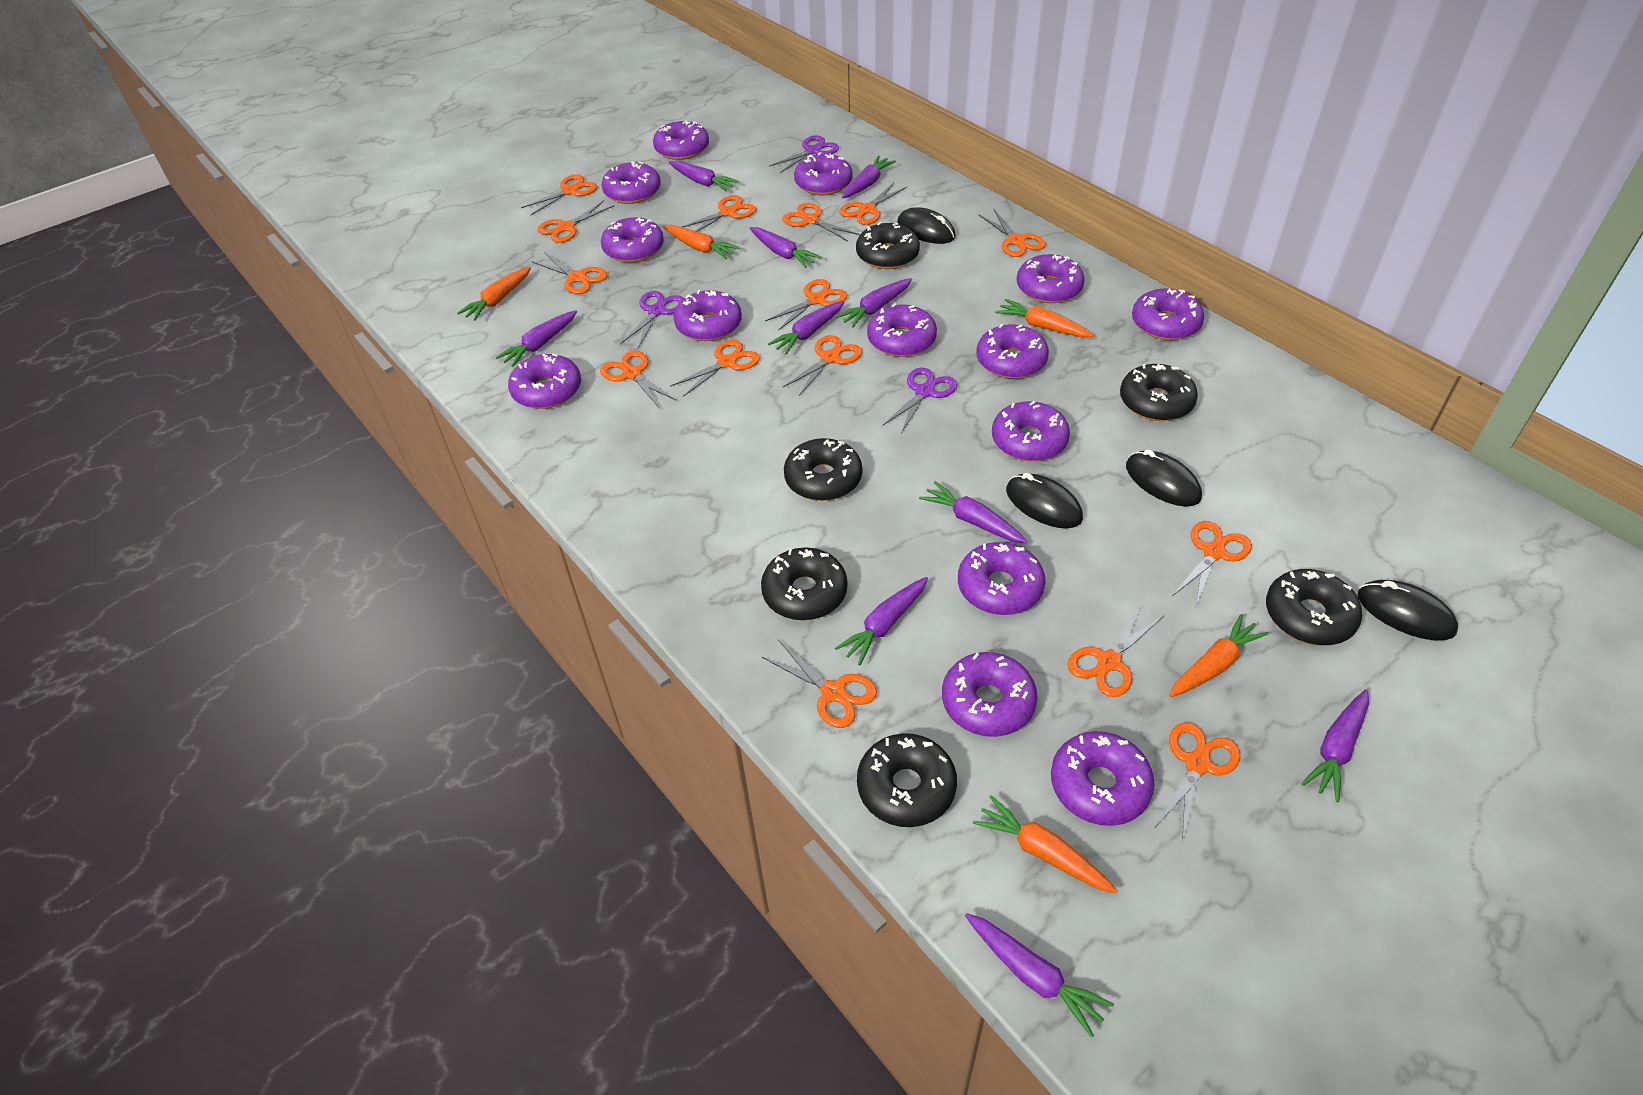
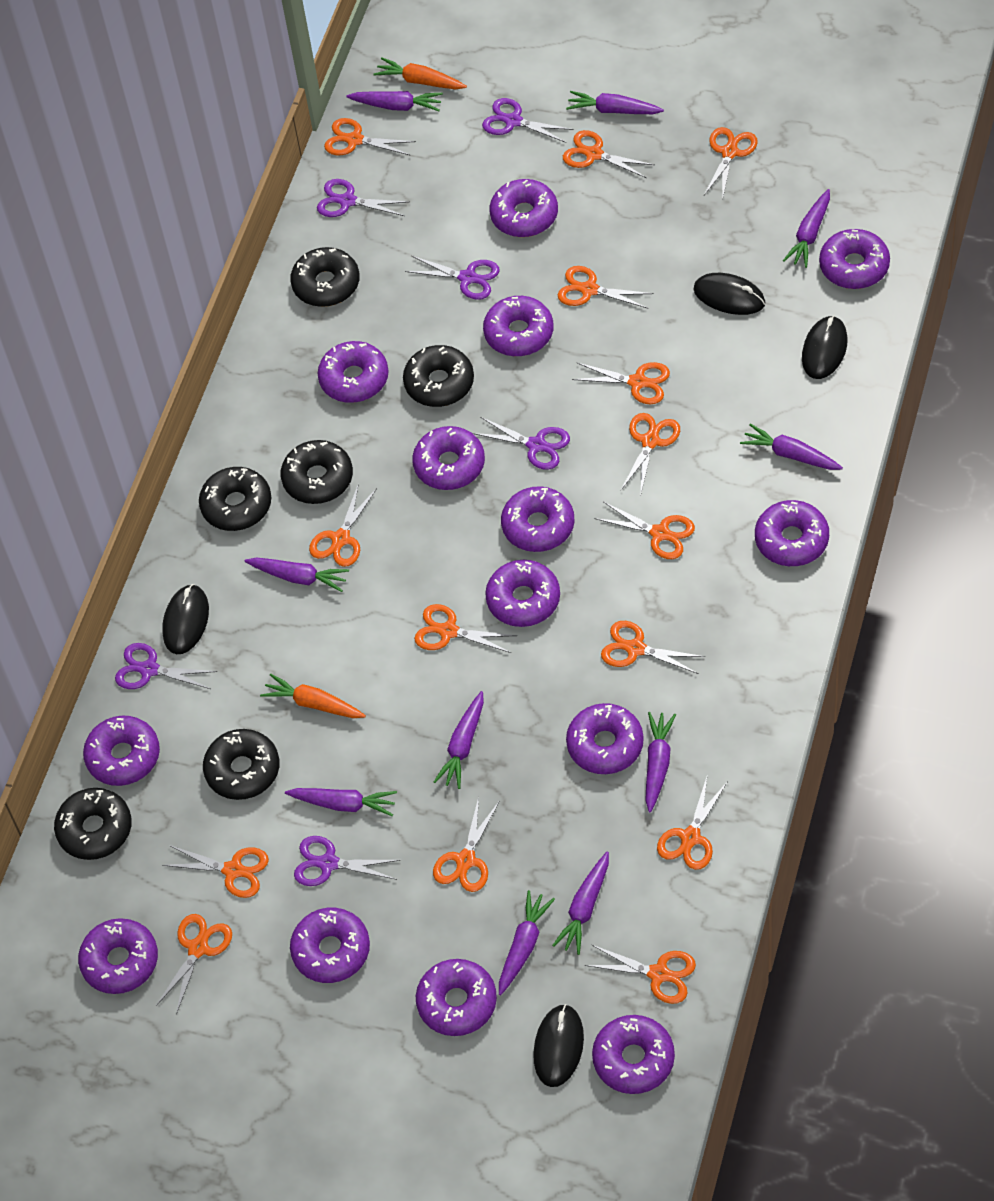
orange carrot: 5 -> 2
purple scissors: 3 -> 6

